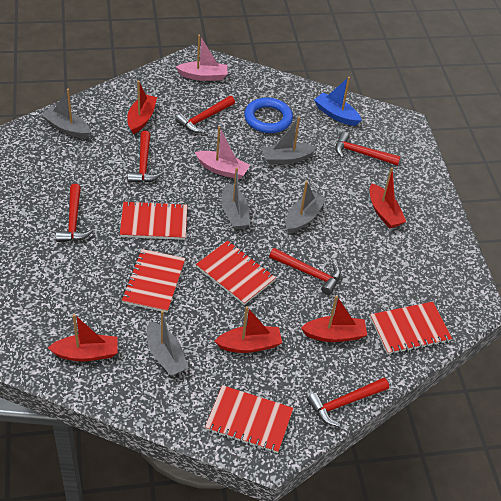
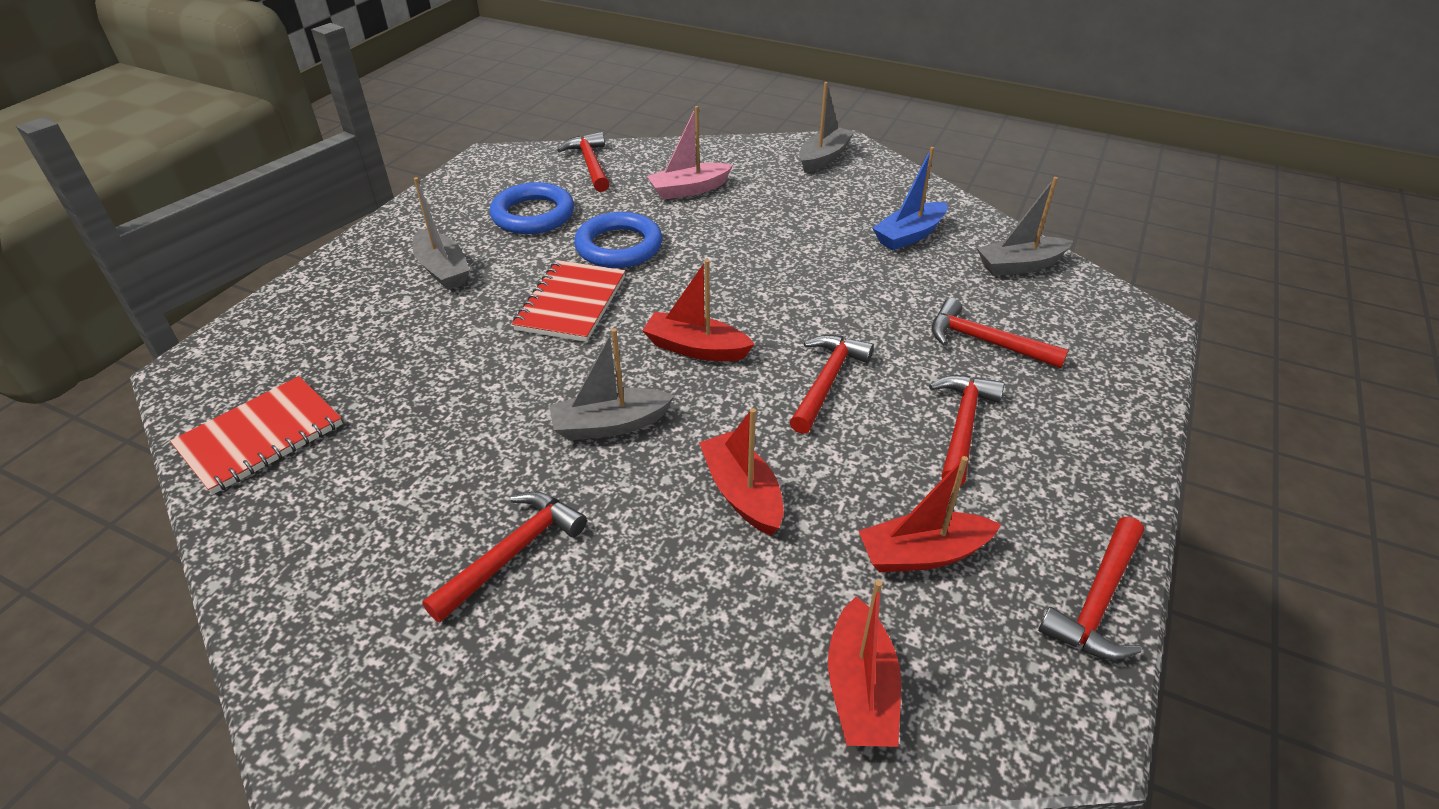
blue ring: 1 -> 2
grey boat: 5 -> 4
pink boat: 2 -> 1
red boat: 5 -> 4
red notebook: 5 -> 2

